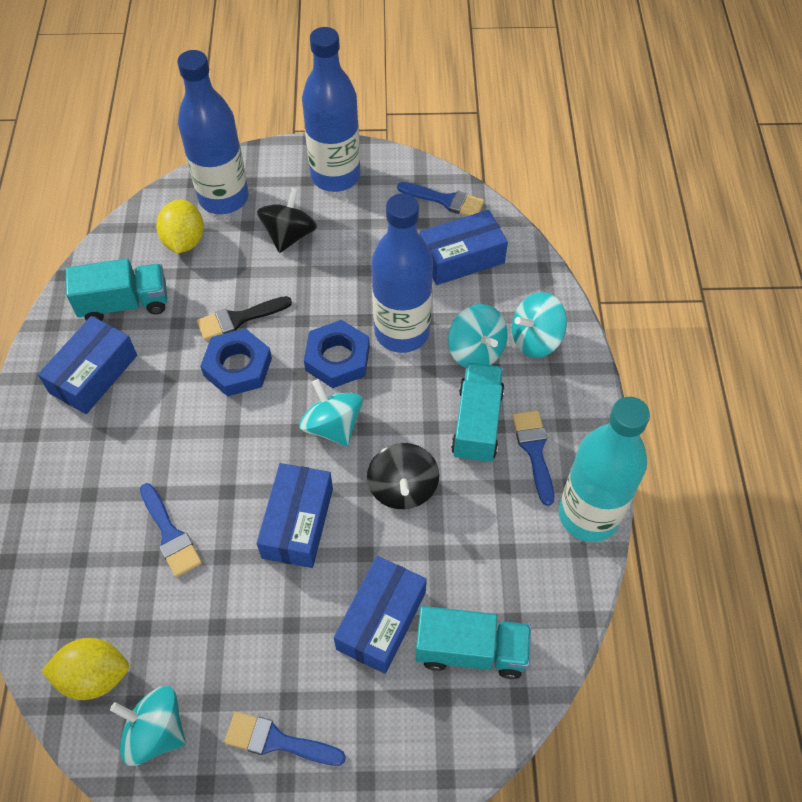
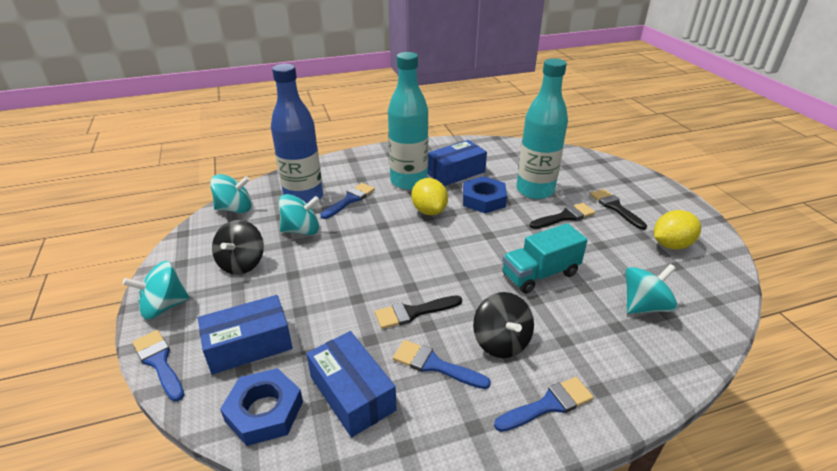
black brush: 1 -> 3
blue bottle: 3 -> 1
blue box: 4 -> 3
turquoise bottle: 1 -> 2
turquoise truck: 3 -> 1

